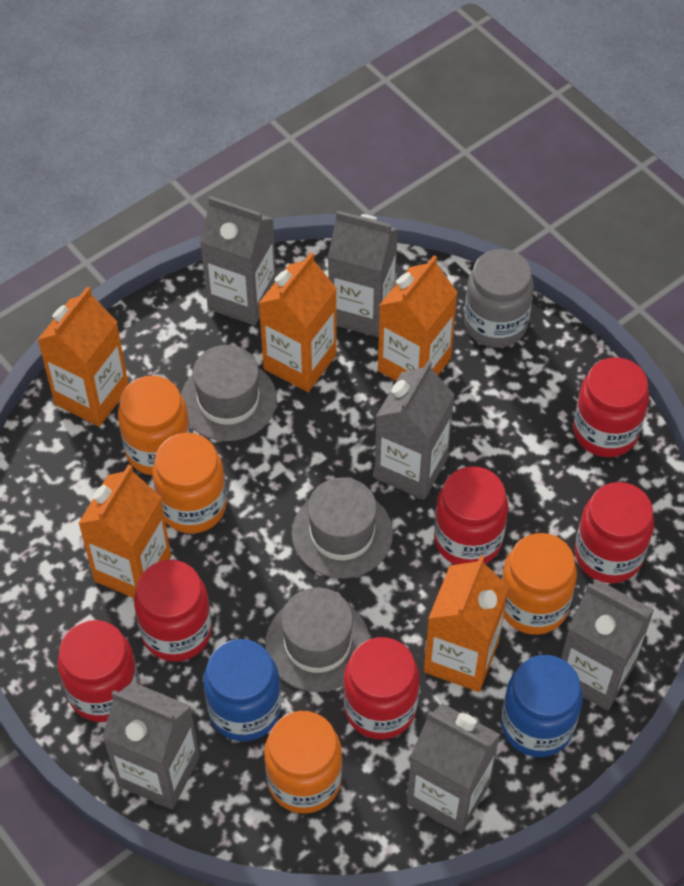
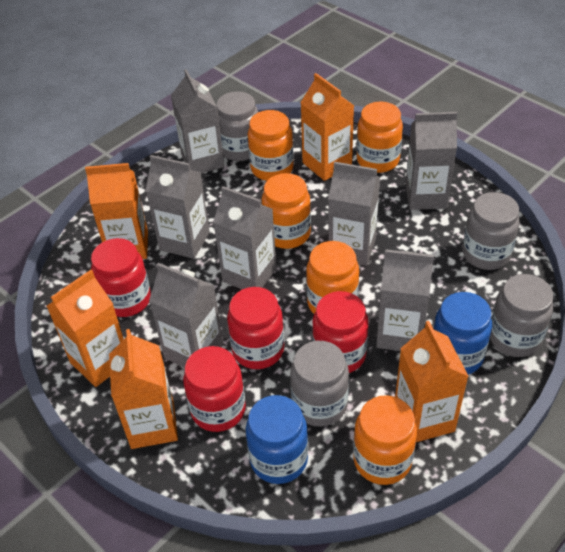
grey carton: 6 -> 7
grey hat: 3 -> 0
grey jar: 1 -> 4
orange jar: 4 -> 5
red jar: 6 -> 4

